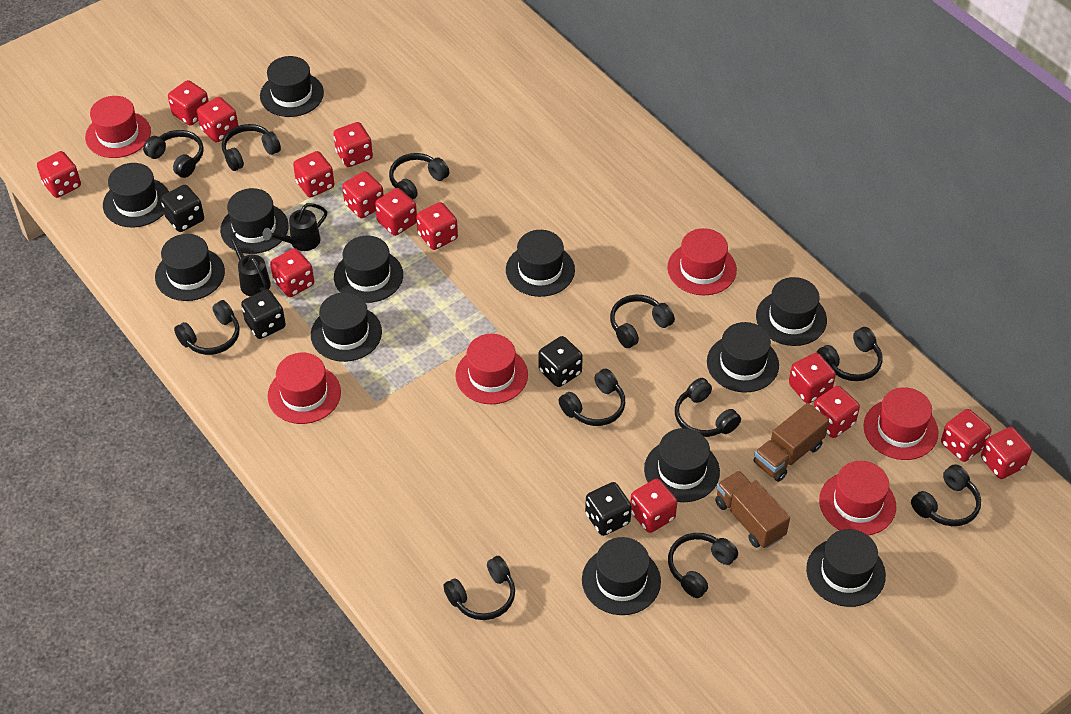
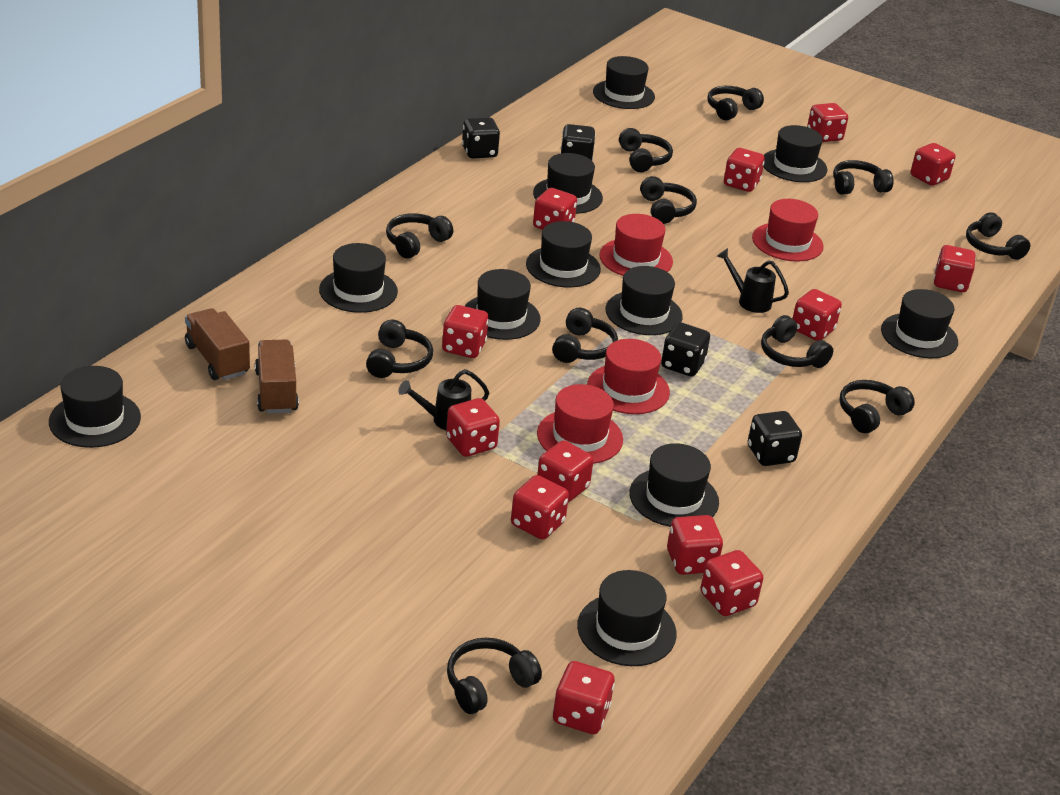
black hat: 12 -> 11
red dice: 14 -> 13
red hat: 6 -> 4

